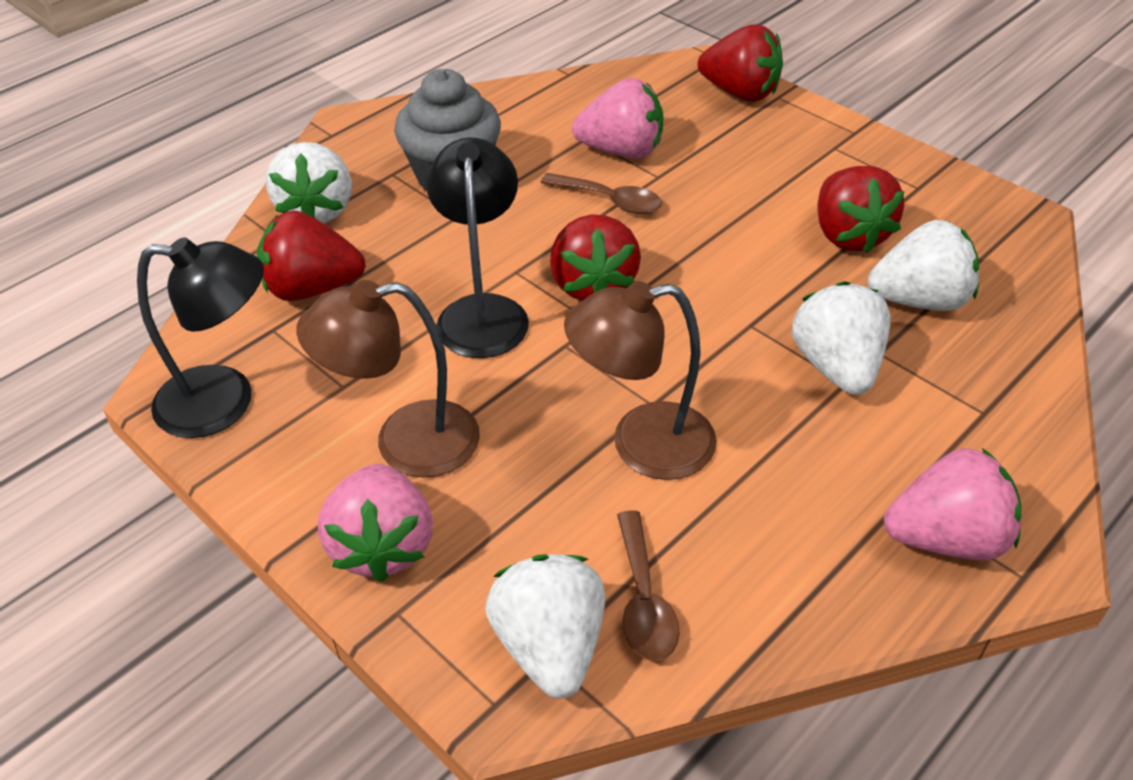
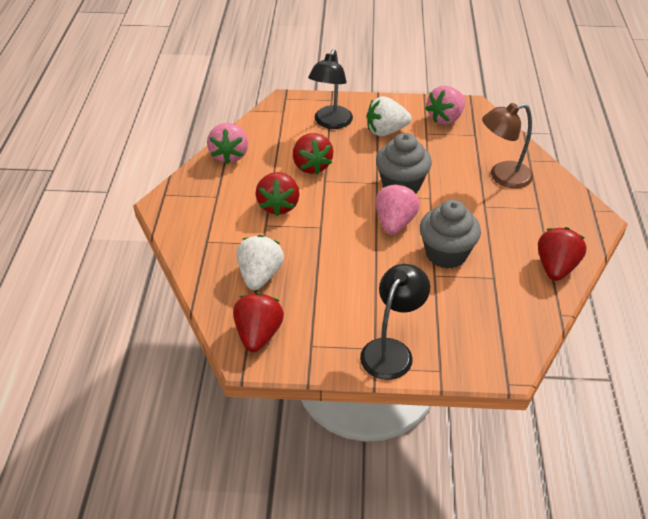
brown lamp: 2 -> 1
brown spoon: 2 -> 0
grey cupcake: 1 -> 2
white strawberry: 4 -> 2

